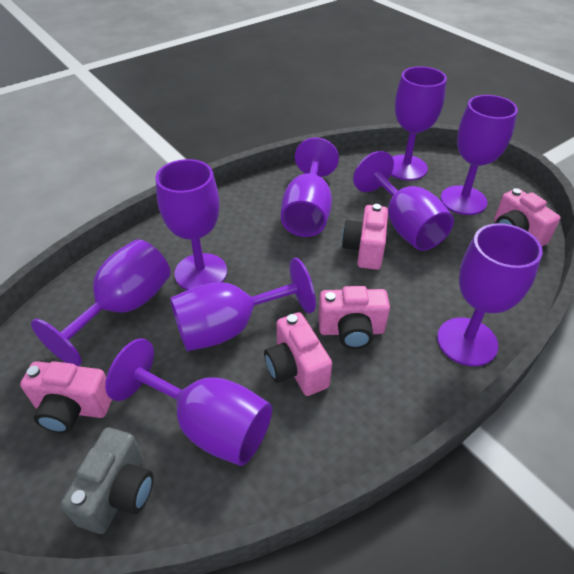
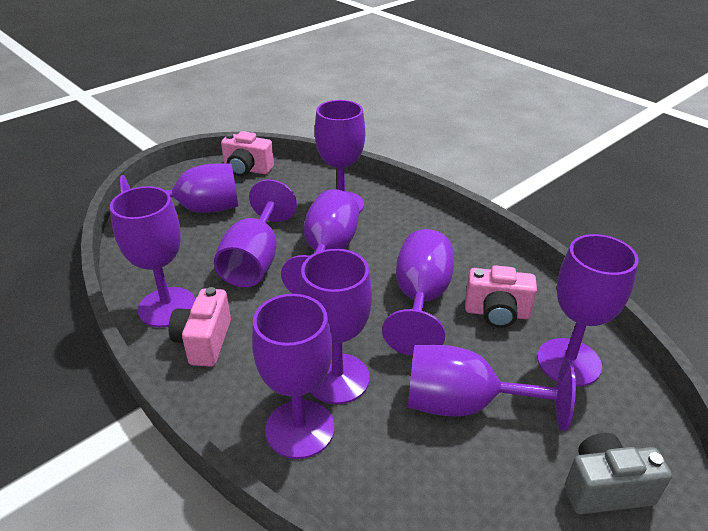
pink camera: 5 -> 3
purple goblet: 9 -> 10

